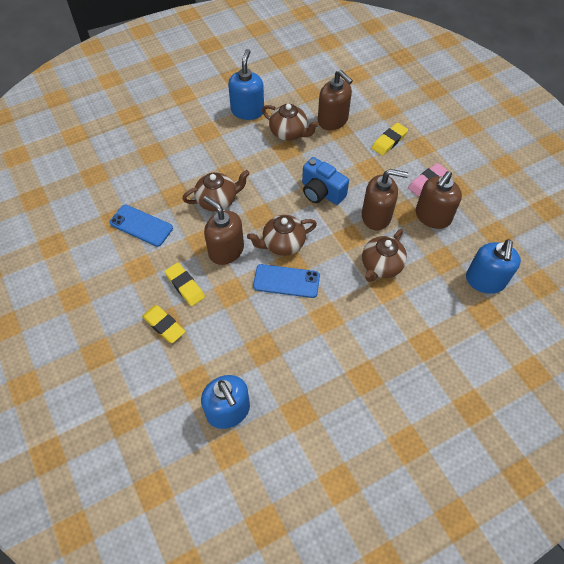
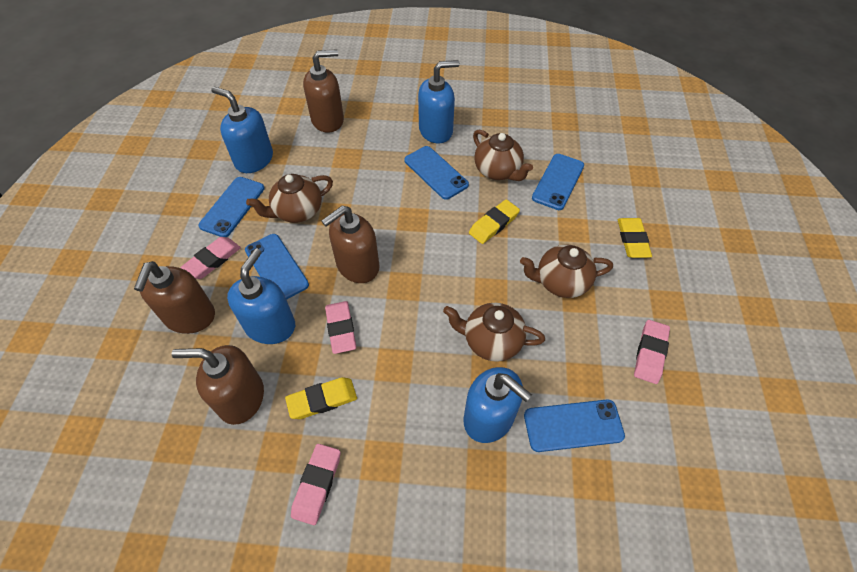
blue camera: 1 -> 0
blue phone: 2 -> 5
blue soap dispenser: 3 -> 4
pink eraser: 1 -> 4

